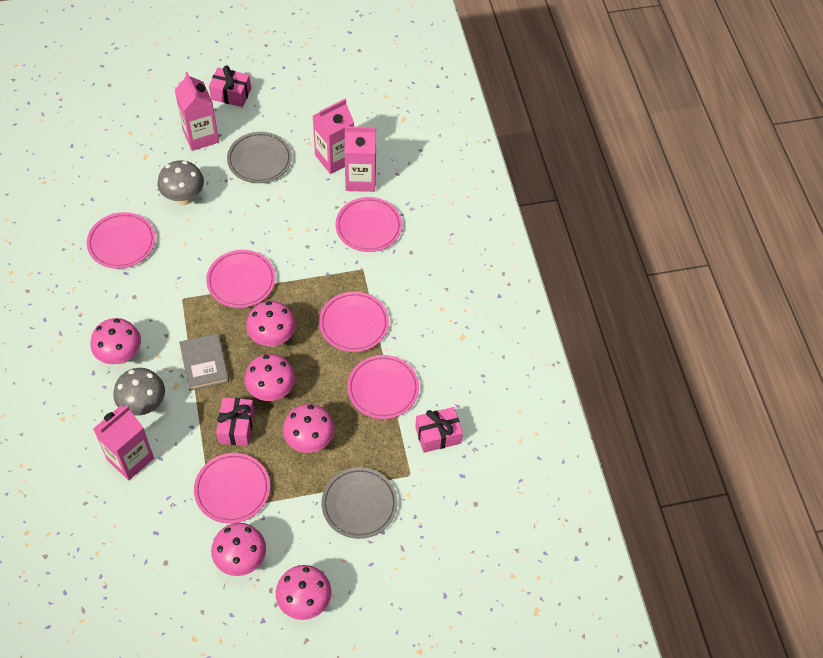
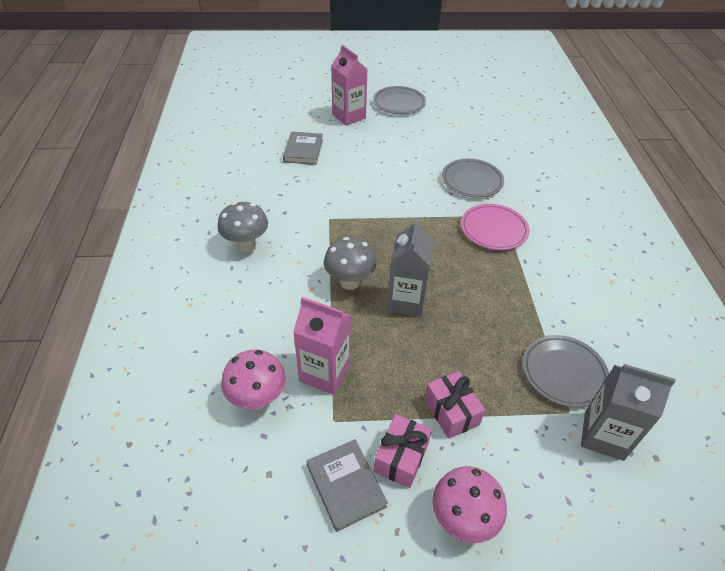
grey book: 1 -> 2
grey carton: 0 -> 2
grey plate: 2 -> 3
pink carton: 4 -> 2
pink gift: 3 -> 2
pink mushroom: 6 -> 2
pink plate: 6 -> 1

